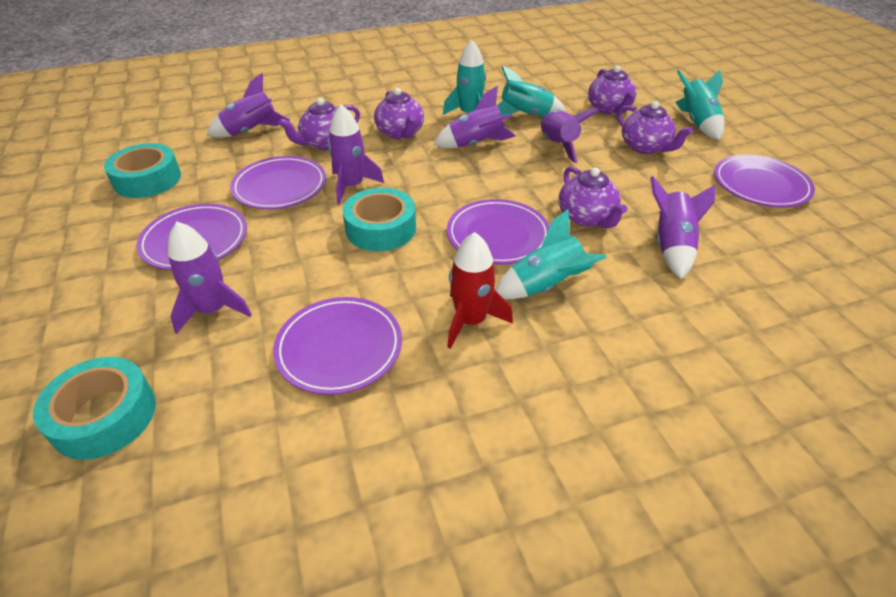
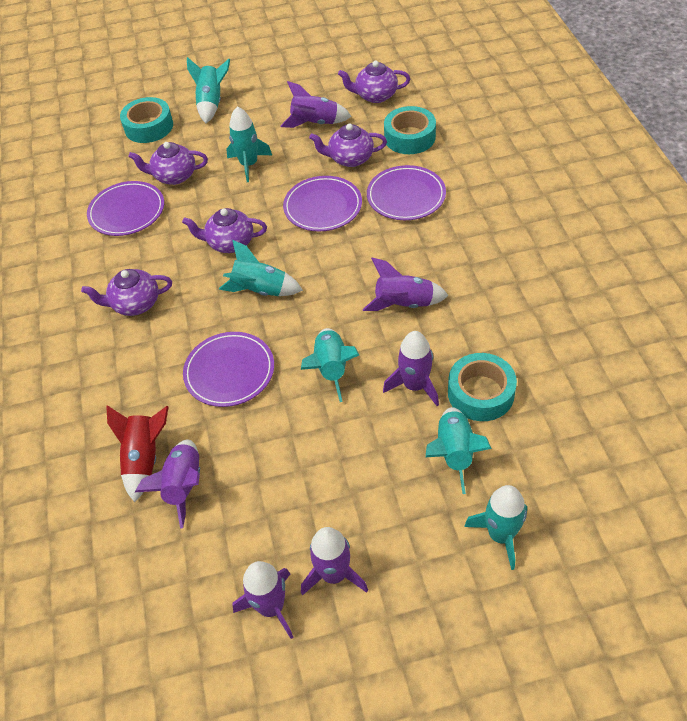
purple plate: 5 -> 4
turquoise rocket: 4 -> 6

